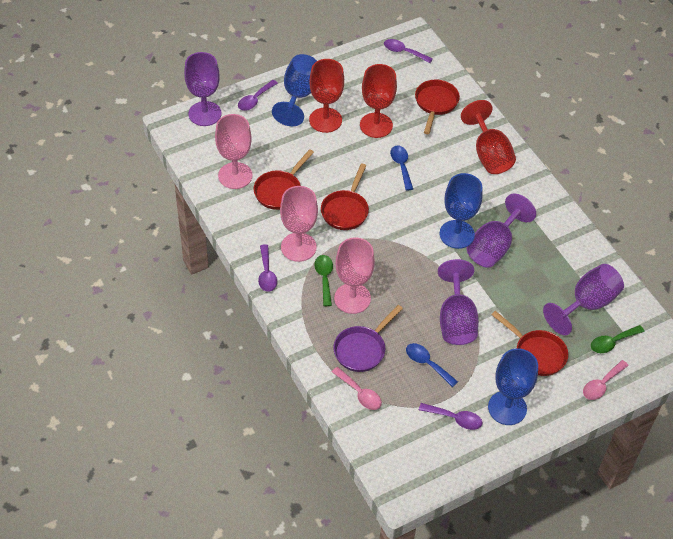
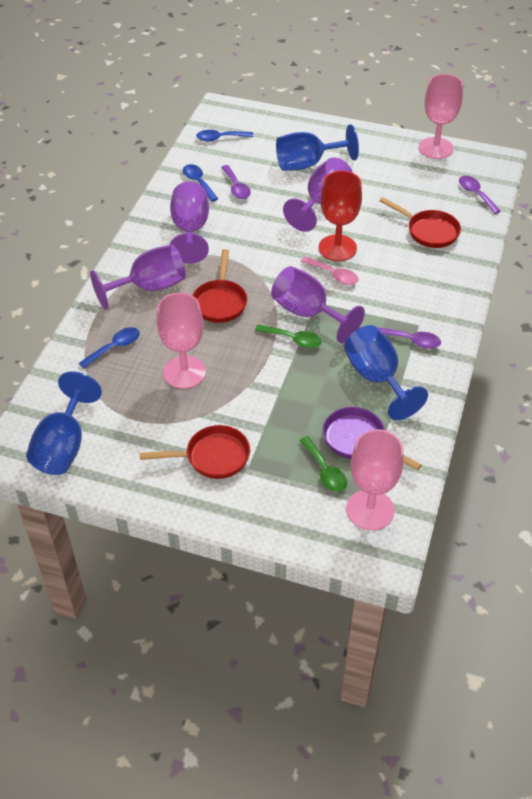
blue spoon: 2 -> 3
pink spoon: 2 -> 1
purple spoon: 4 -> 3
red goblet: 3 -> 1
red pan: 4 -> 3

